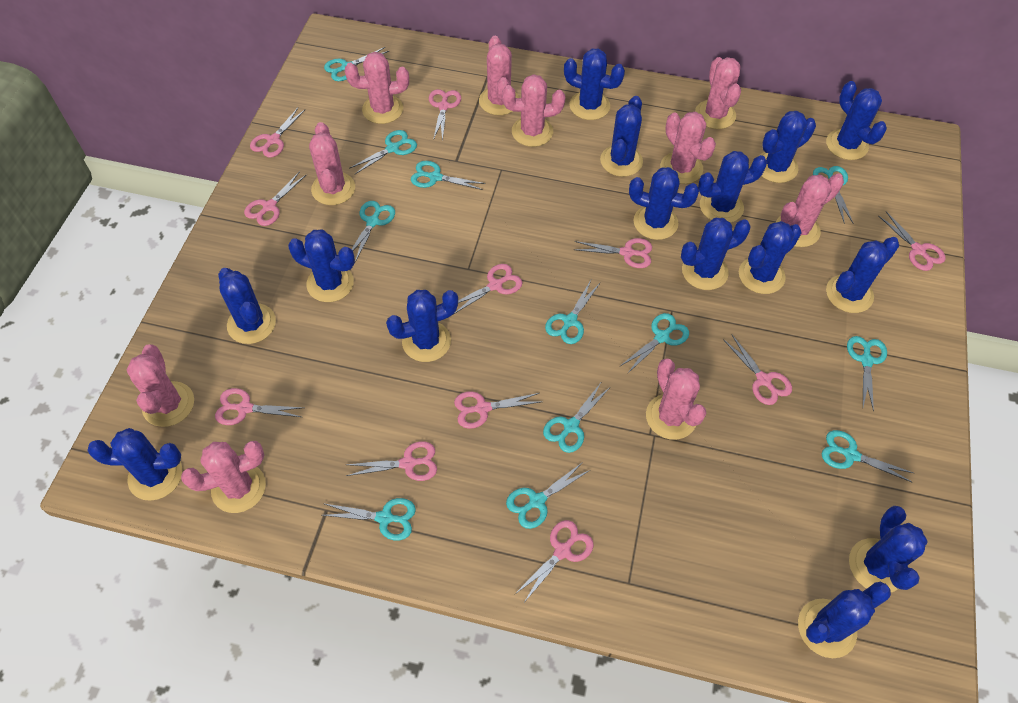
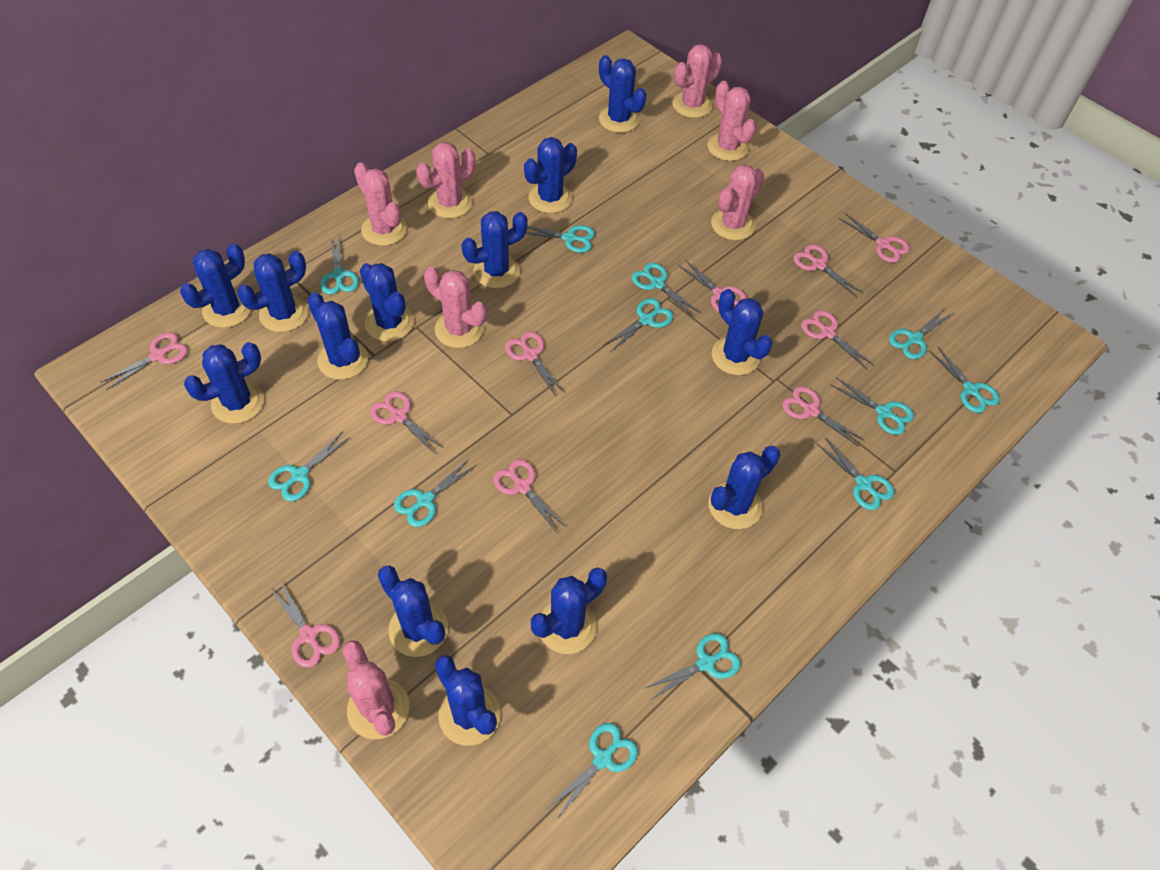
blue cactus: 15 -> 13
pink cactus: 10 -> 7
pink scissors: 11 -> 10

